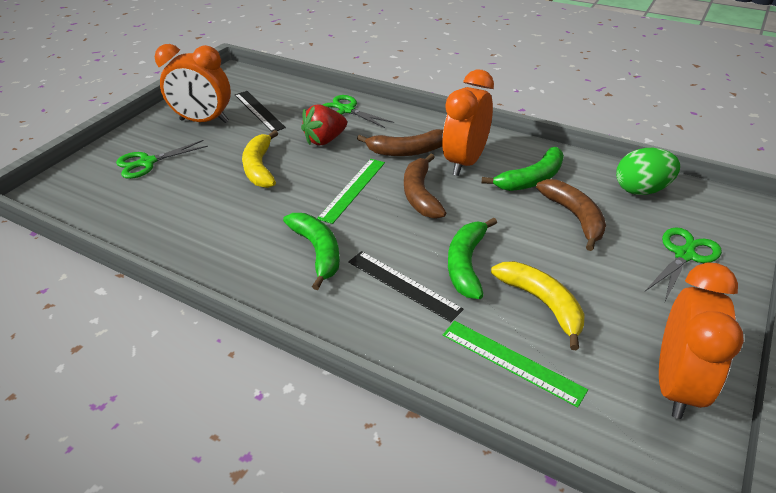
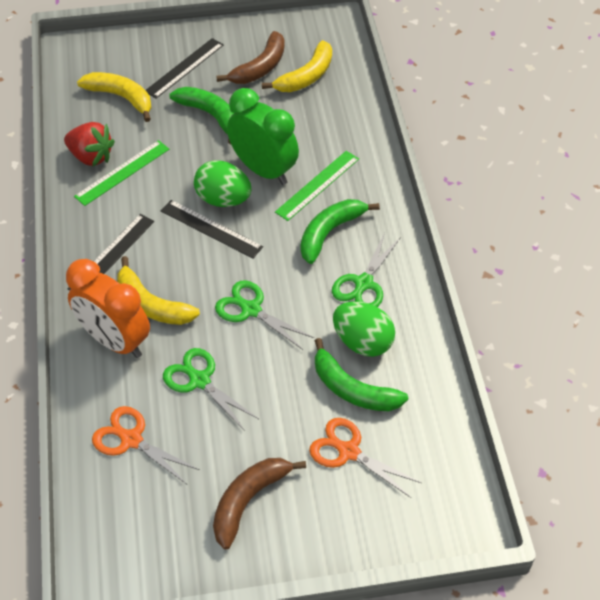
black ruler: 2 -> 3
brown banana: 3 -> 2
green clock: 0 -> 1
green egg: 1 -> 2
orange clock: 3 -> 1
orange scissors: 0 -> 2
yellow banana: 2 -> 3

